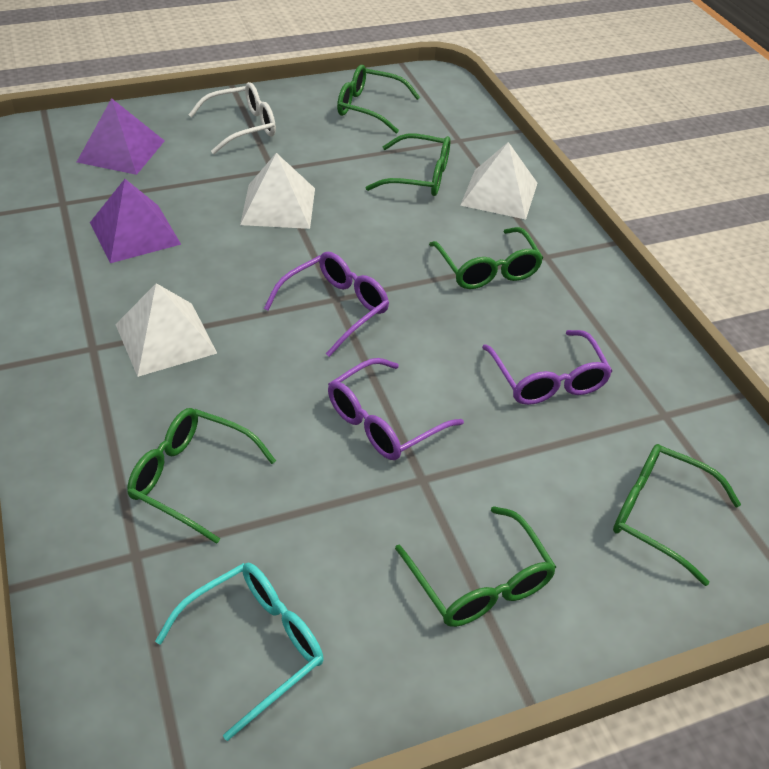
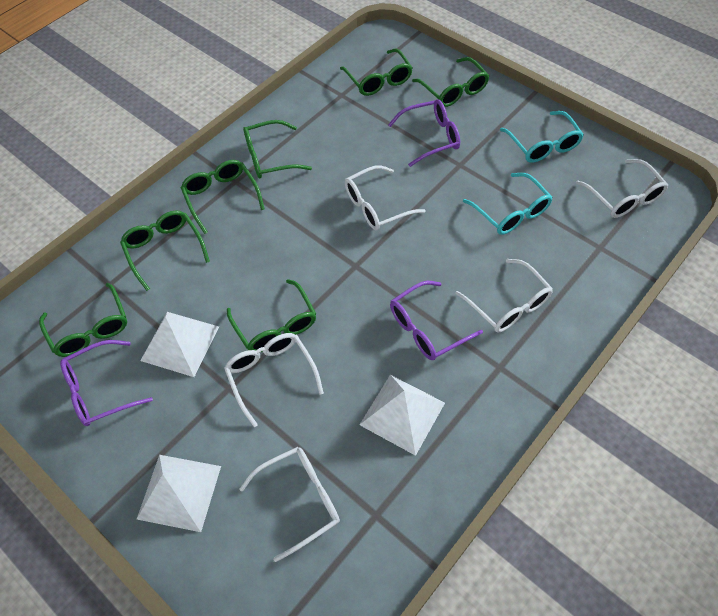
green glasses: 6 -> 7
purple pyramid: 2 -> 0
turquoise glasses: 1 -> 2
white glasses: 1 -> 5

